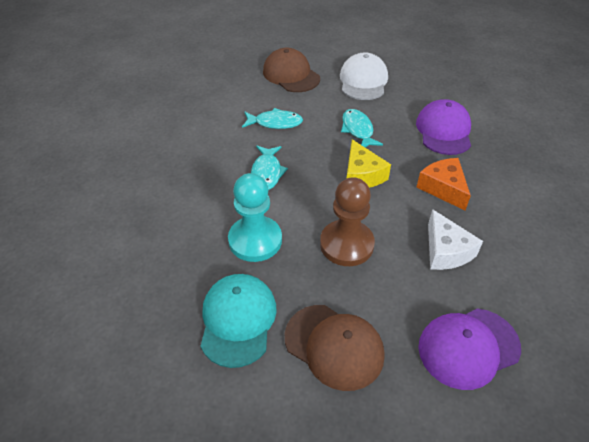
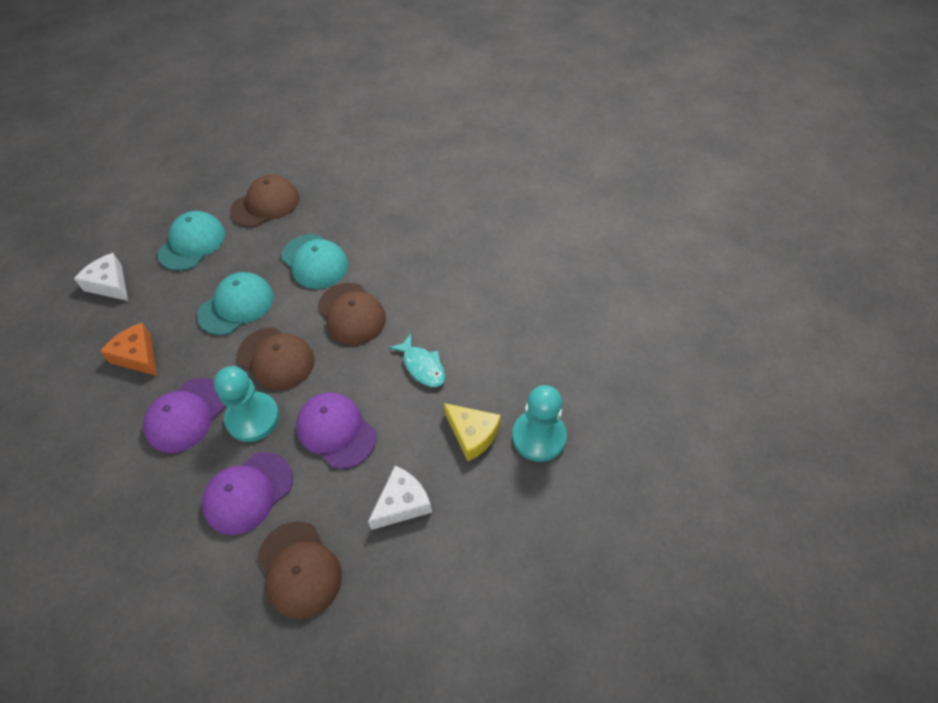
brown cap: 2 -> 4
brown pawn: 1 -> 0
purple cap: 2 -> 3
turquoise cap: 1 -> 3
turquoise fish: 3 -> 1
turquoise pawn: 1 -> 2
white cap: 1 -> 0
white cheese: 1 -> 2

